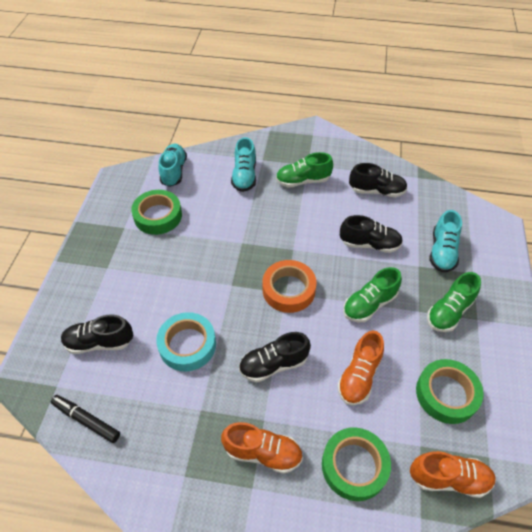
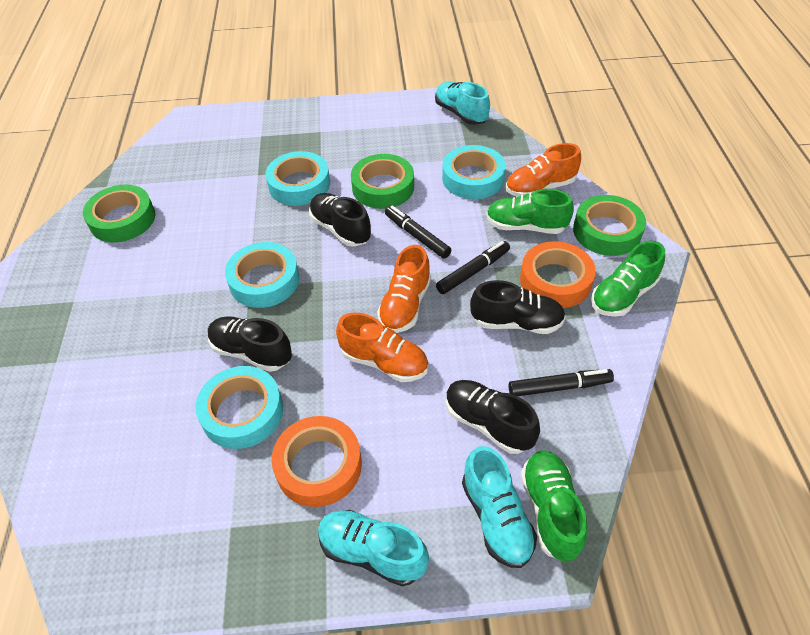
black marker: 1 -> 3
orange tape: 1 -> 2
turquoise tape: 1 -> 4

